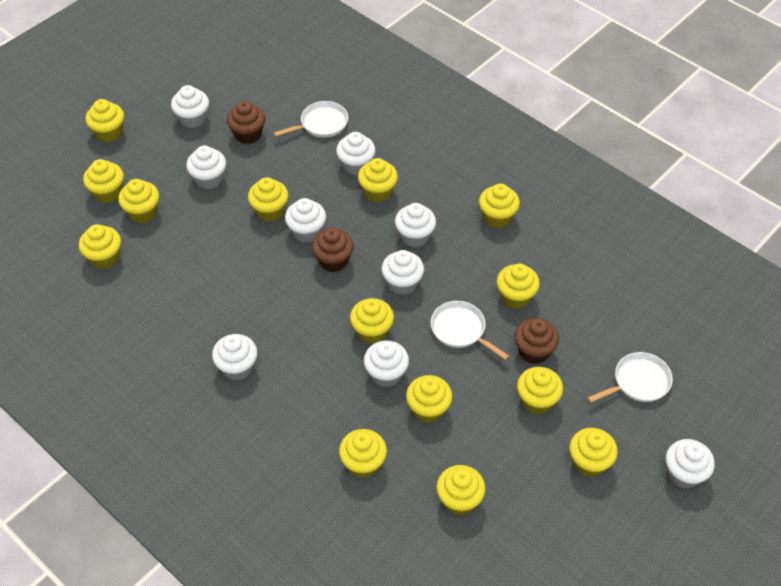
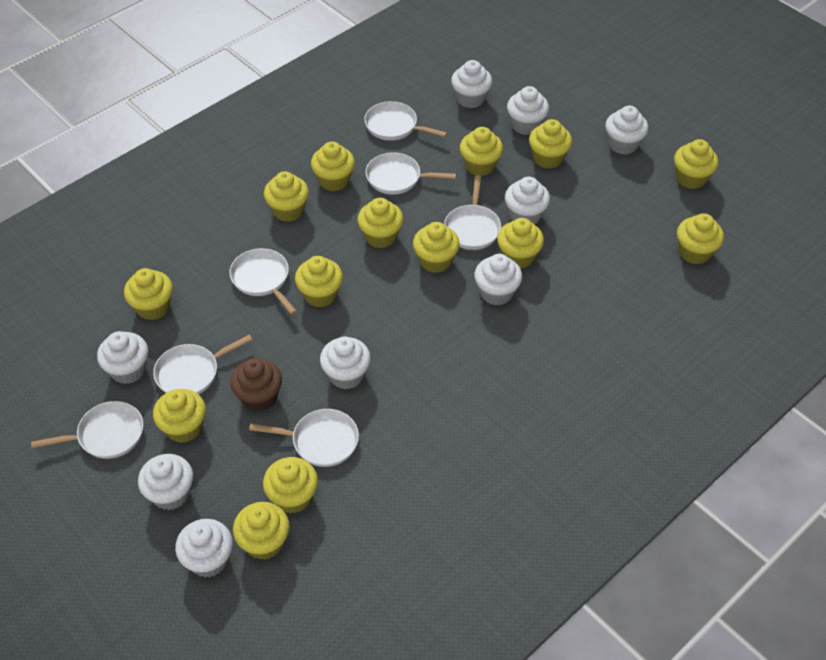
brown cupcake: 3 -> 1
white pan: 3 -> 7

